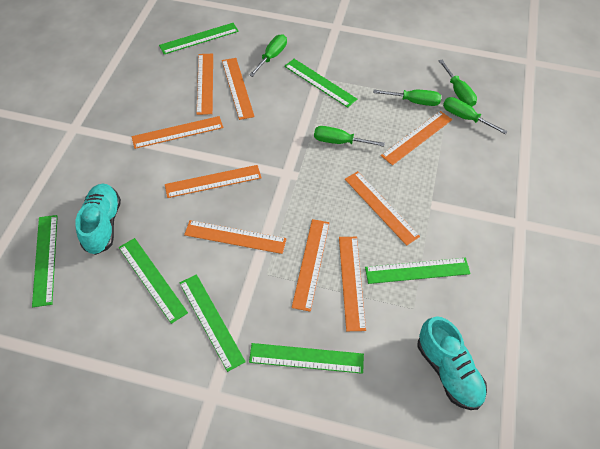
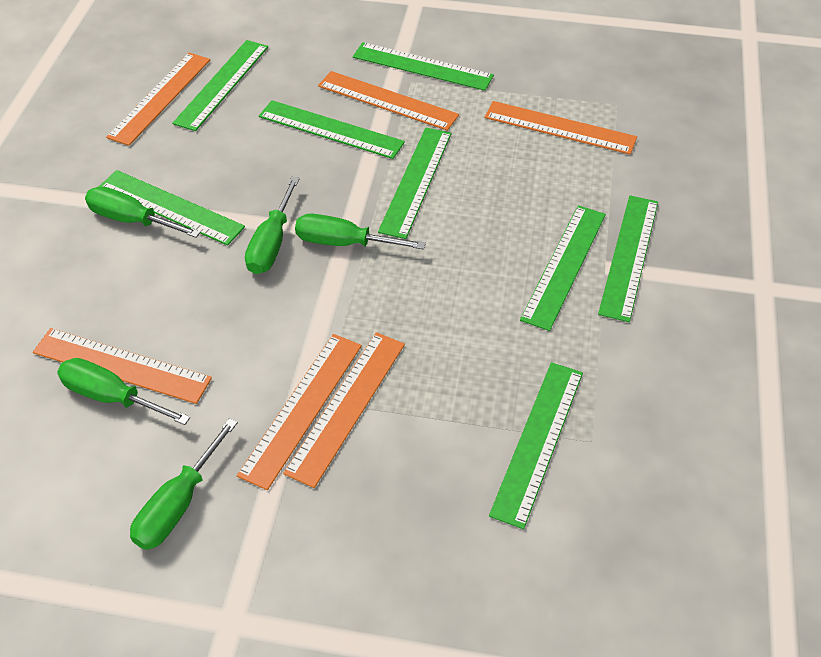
green ruler: 7 -> 8
orange ruler: 9 -> 6
turquoise shoe: 2 -> 0

